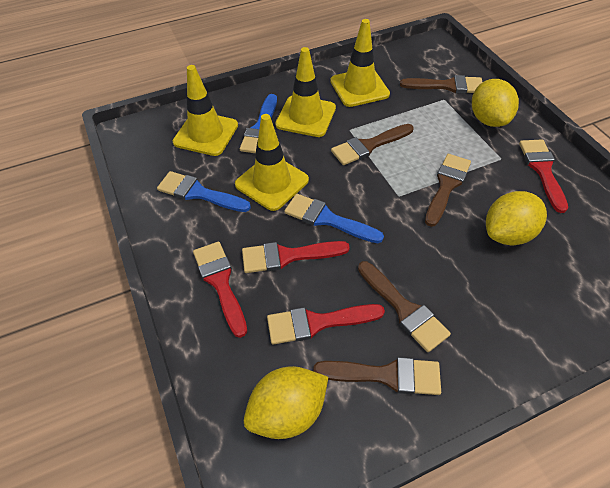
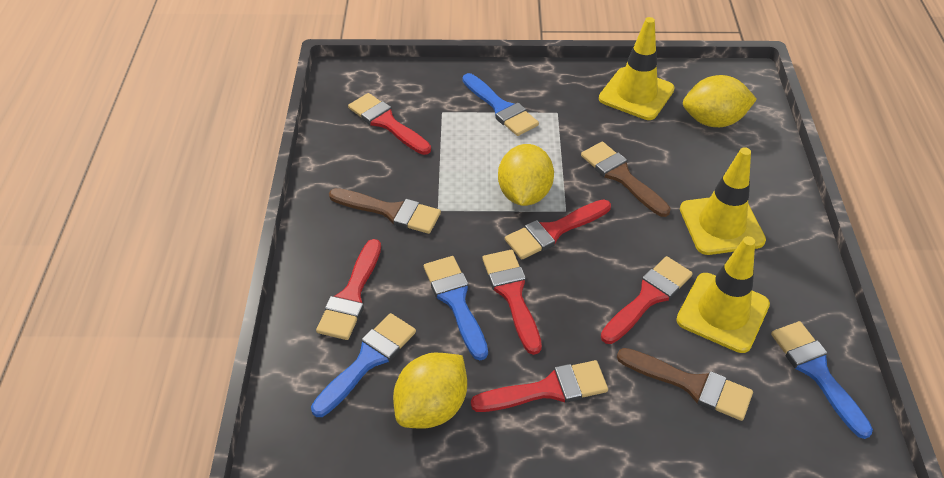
blue brush: 3 -> 4
brown brush: 5 -> 3
red brush: 4 -> 6
yellow traffic cone: 4 -> 3

